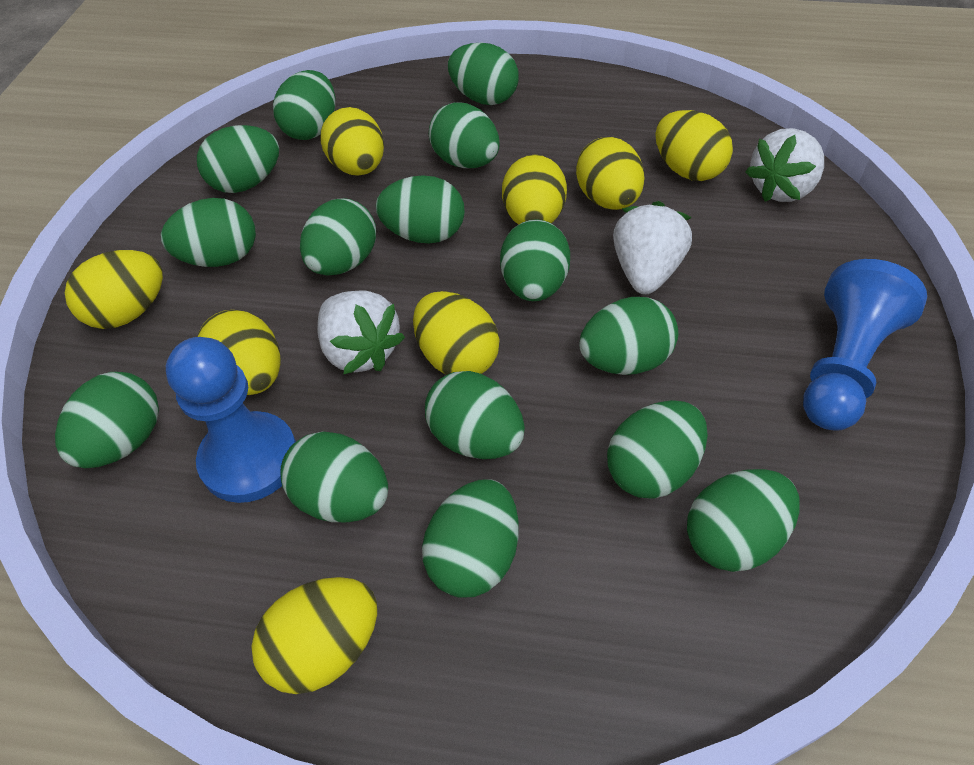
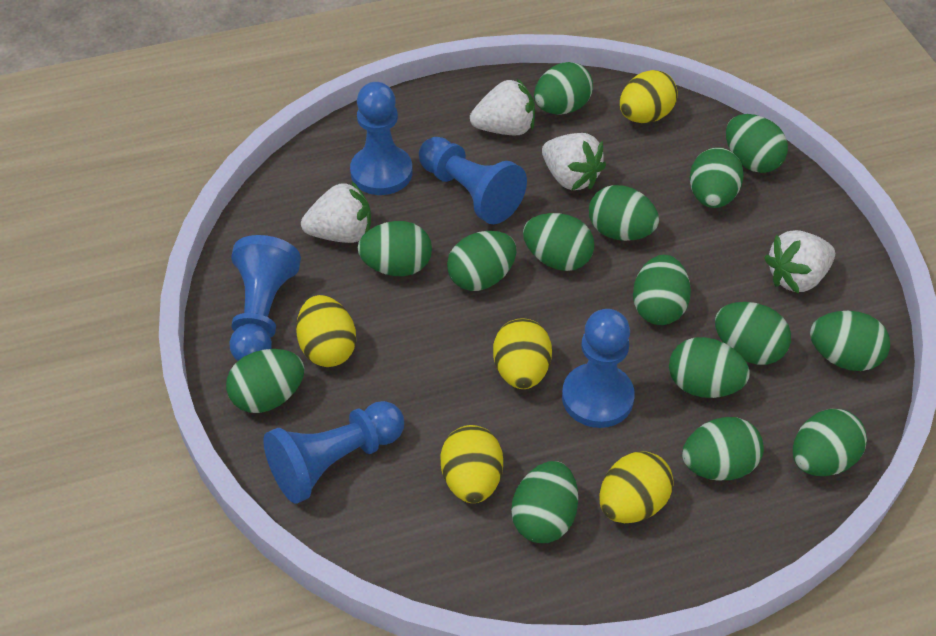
blue pawn: 2 -> 5
white strawberry: 3 -> 4
yellow egg: 8 -> 5

